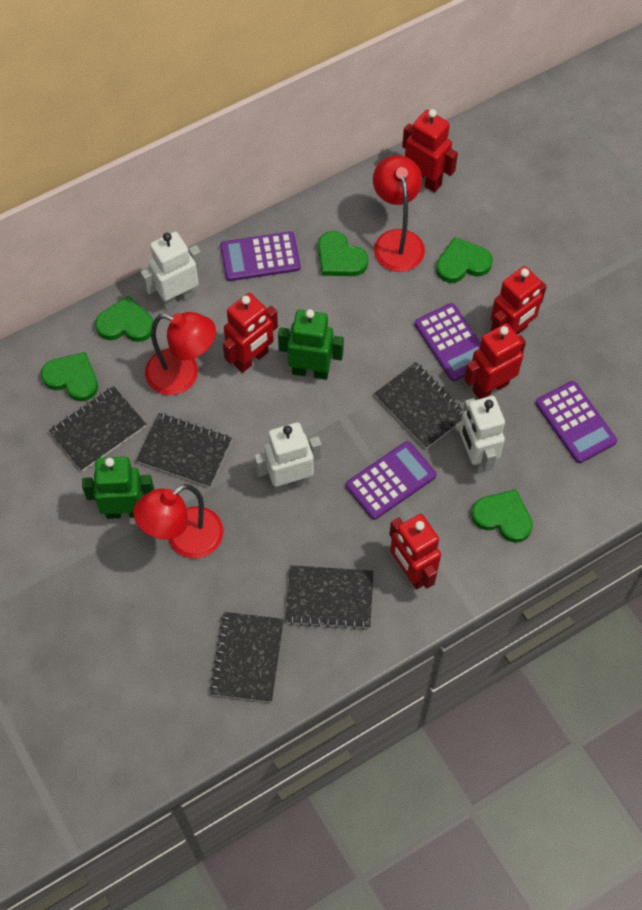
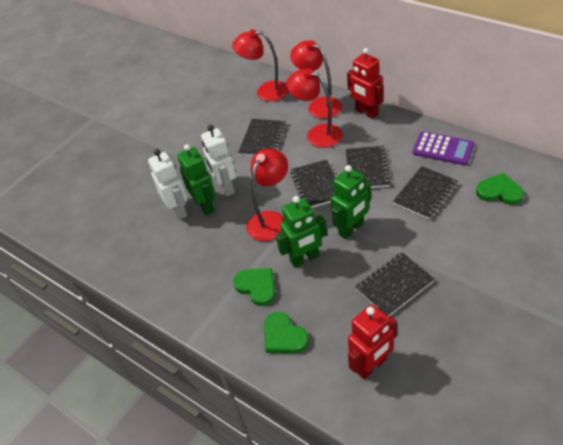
green heart: 5 -> 3
green robot: 2 -> 3
purple calculator: 4 -> 1
red lamp: 3 -> 4
red robot: 5 -> 2
white robot: 3 -> 2

